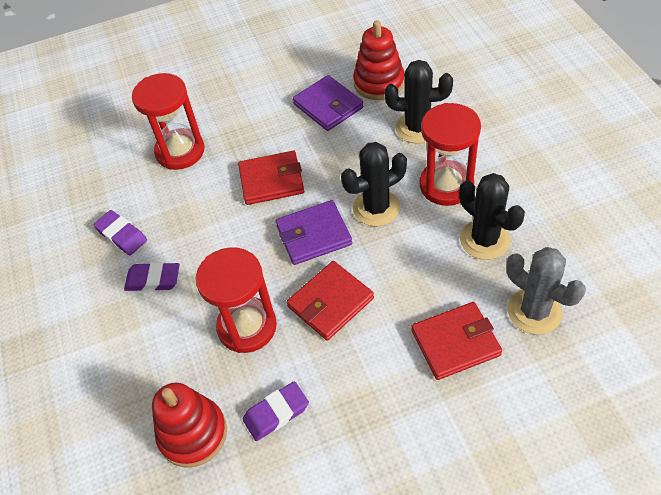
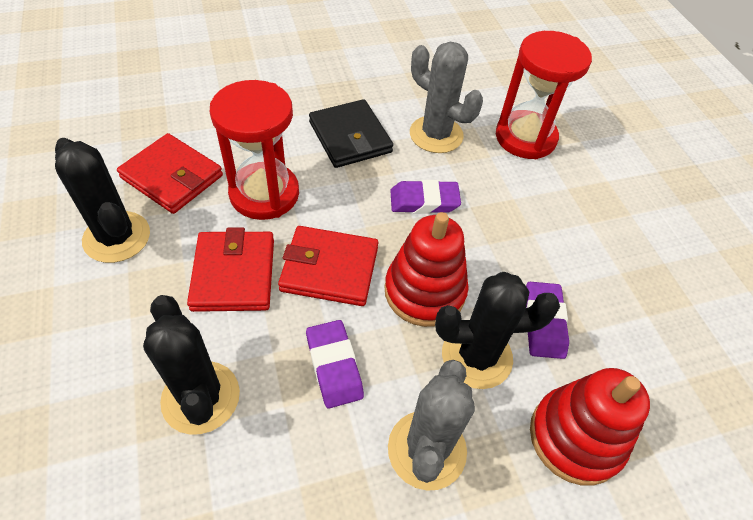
black wallet: 0 -> 1
grey cactus: 1 -> 2
purple wallet: 2 -> 0
red hourglass: 3 -> 2

